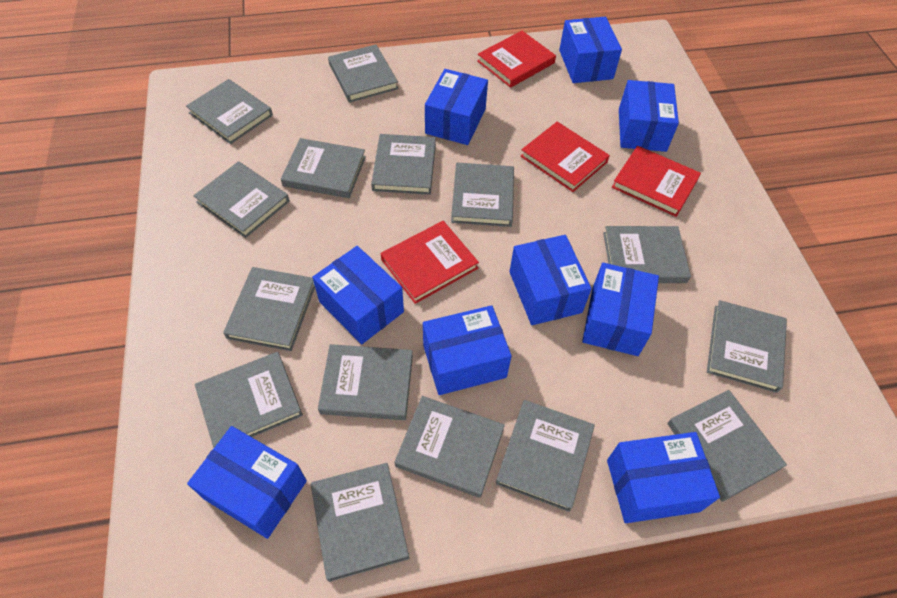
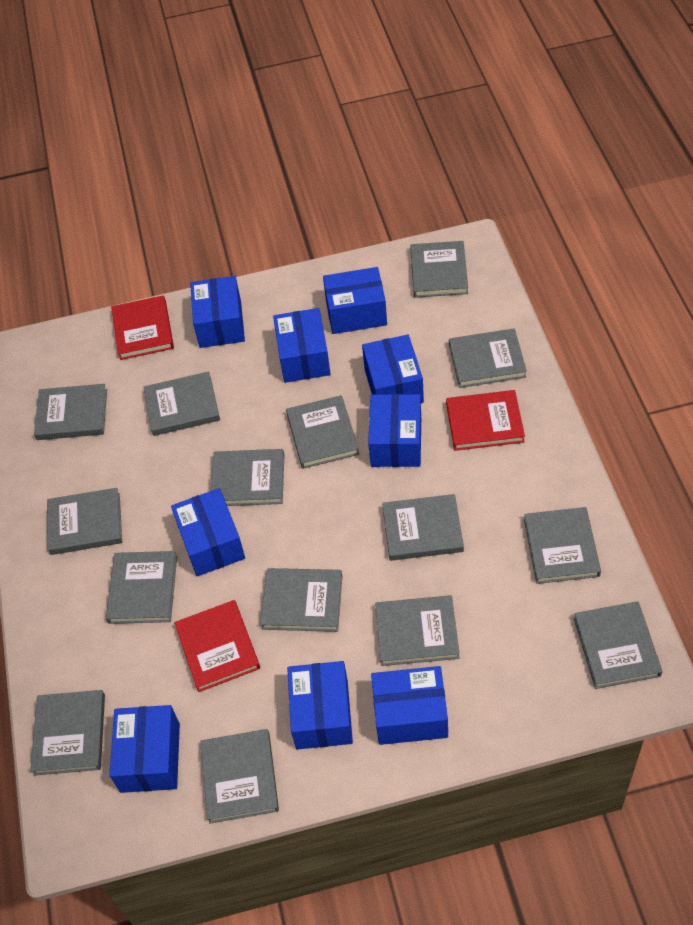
red book: 4 -> 3

